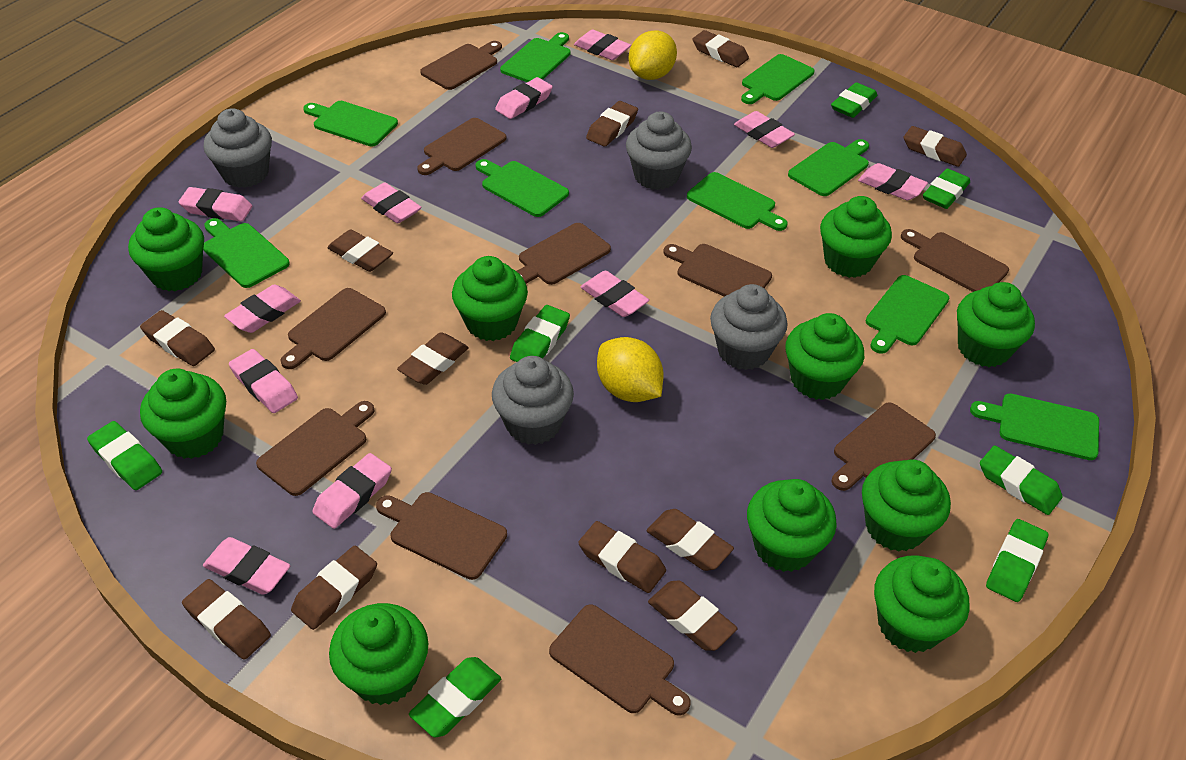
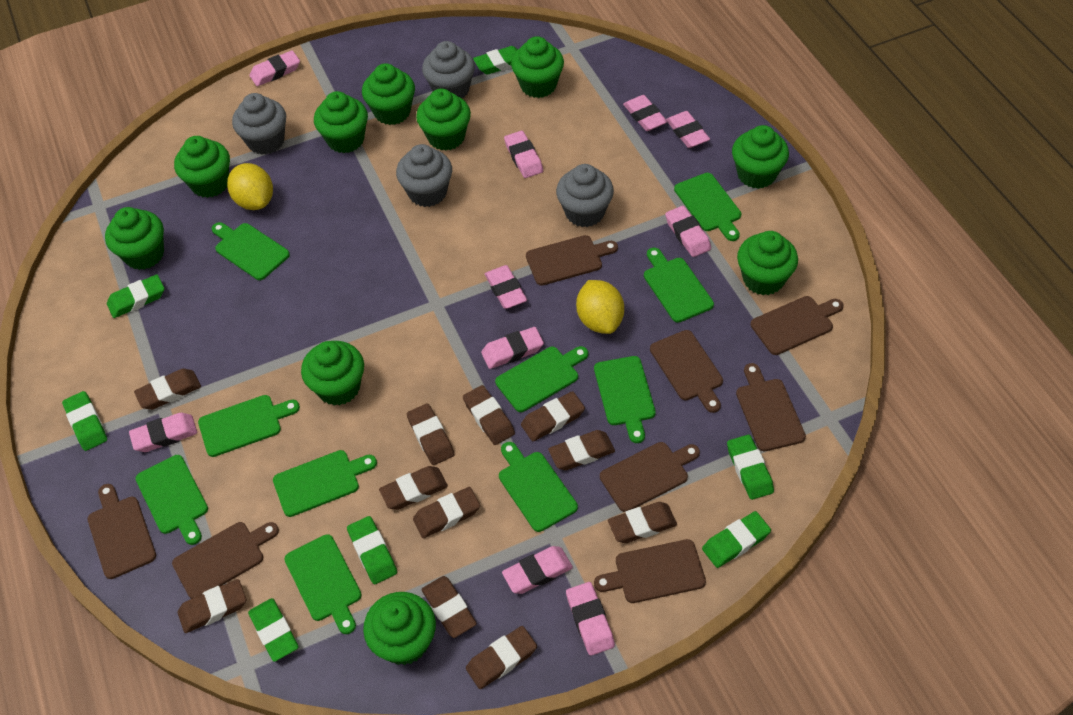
brown cutting board: 10 -> 8
green cutting board: 9 -> 10
pink eraser: 11 -> 10

